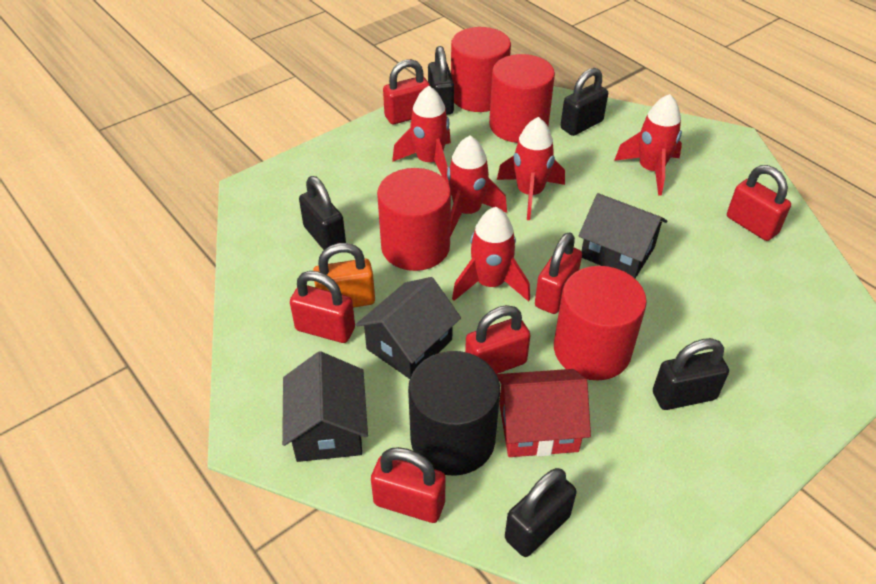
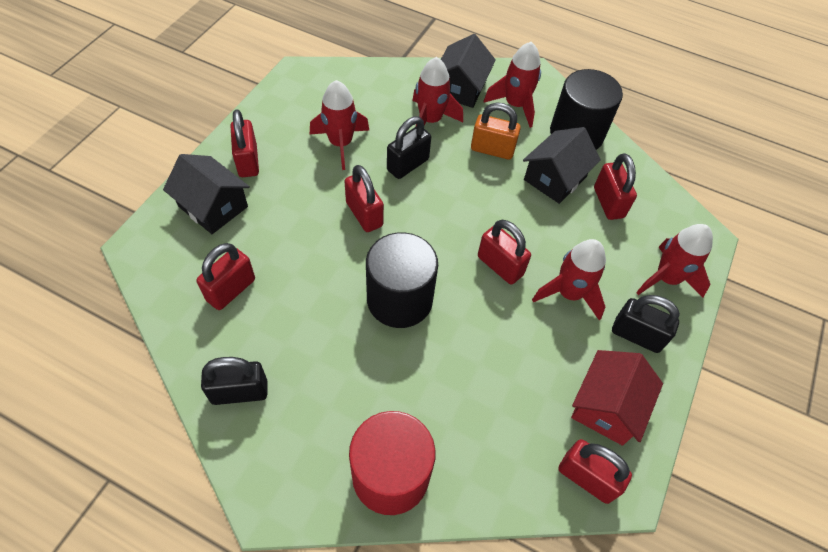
black cylinder: 1 -> 2
black padlock: 5 -> 3
red cylinder: 4 -> 1

